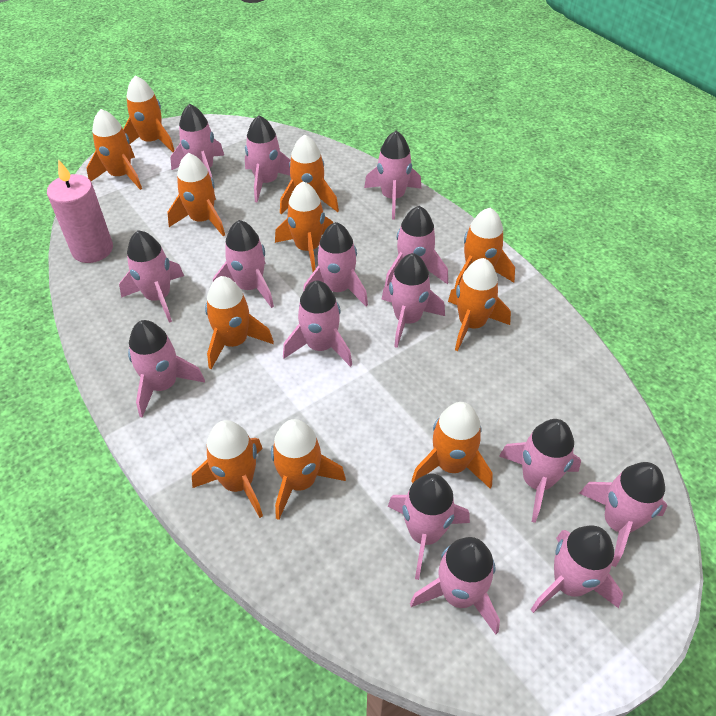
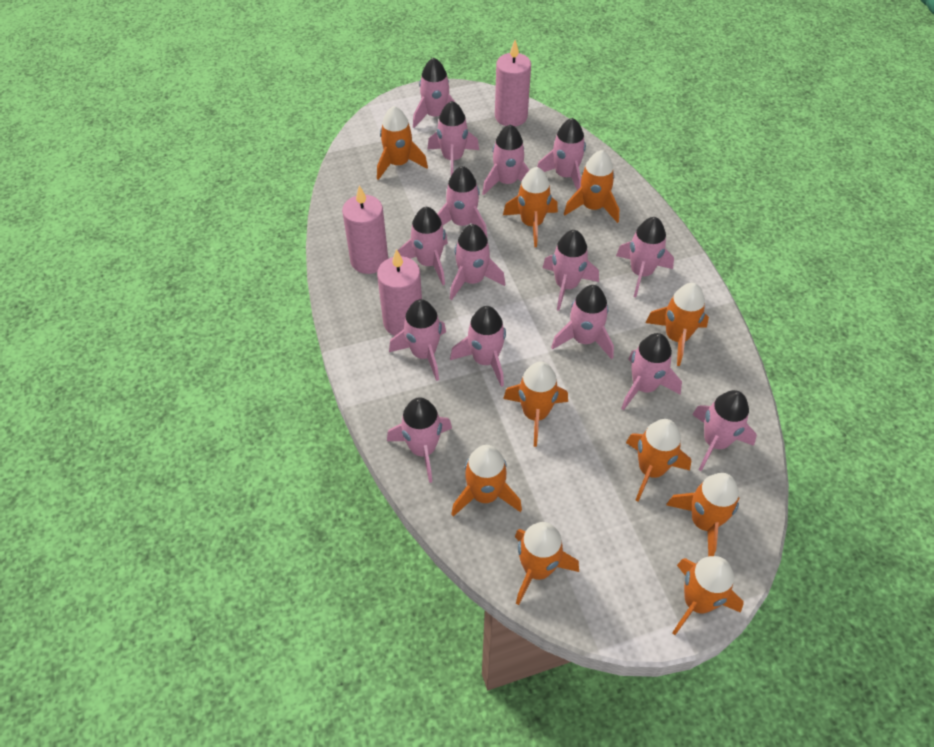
orange rocket: 11 -> 10
pink candle: 1 -> 3

